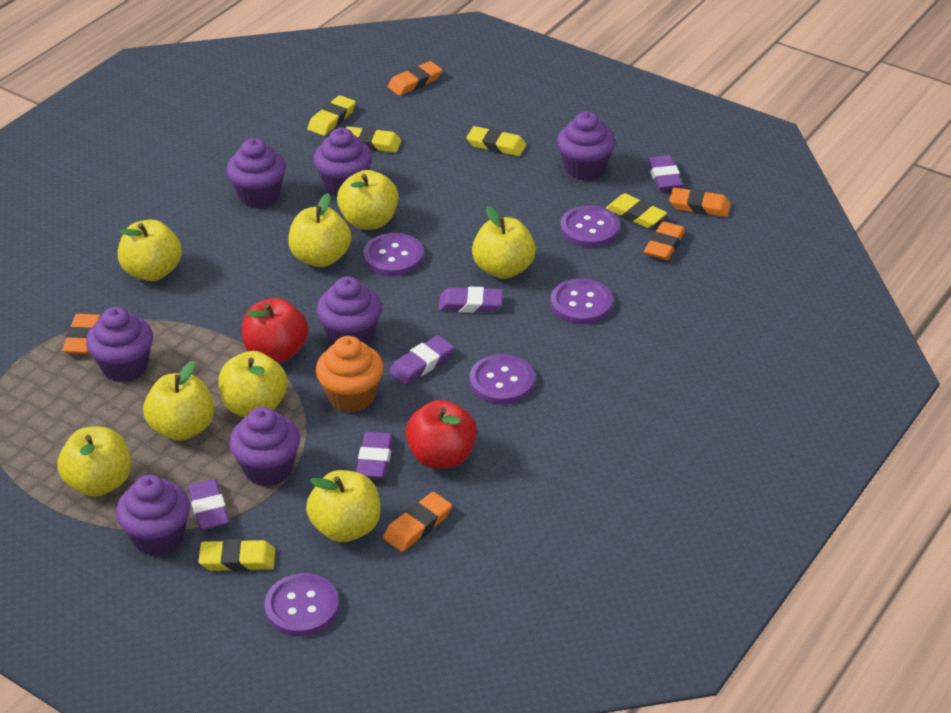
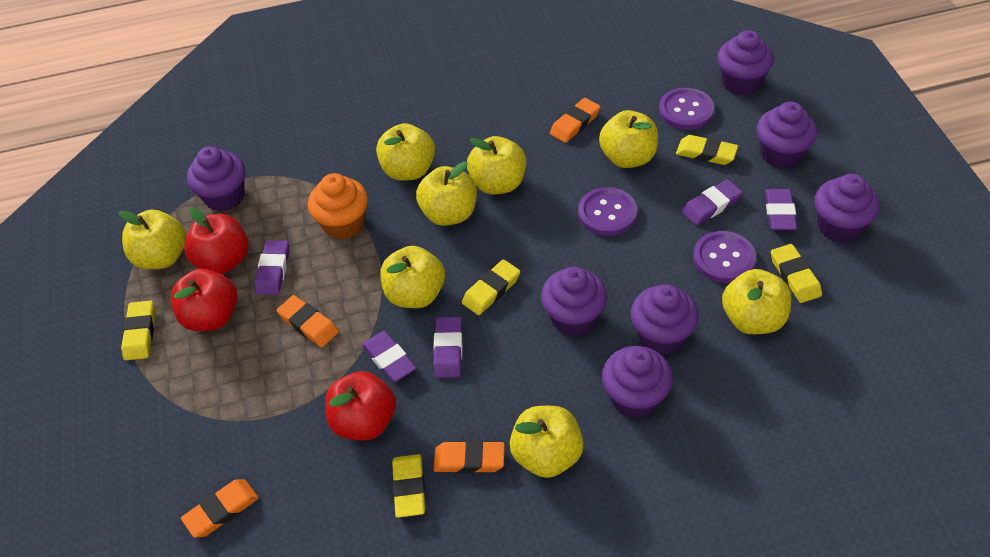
orange eraser: 5 -> 4
purple button: 5 -> 3
red apple: 2 -> 3

